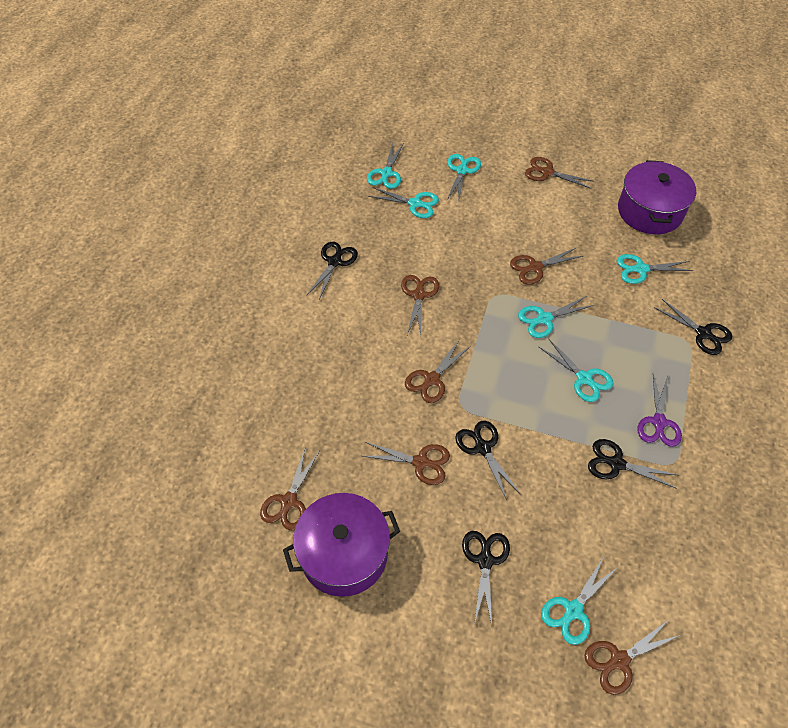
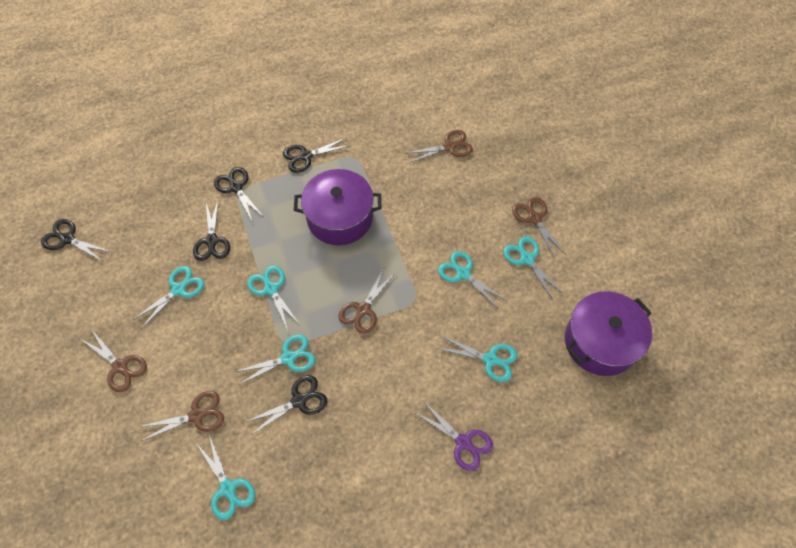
brown scissors: 7 -> 5

